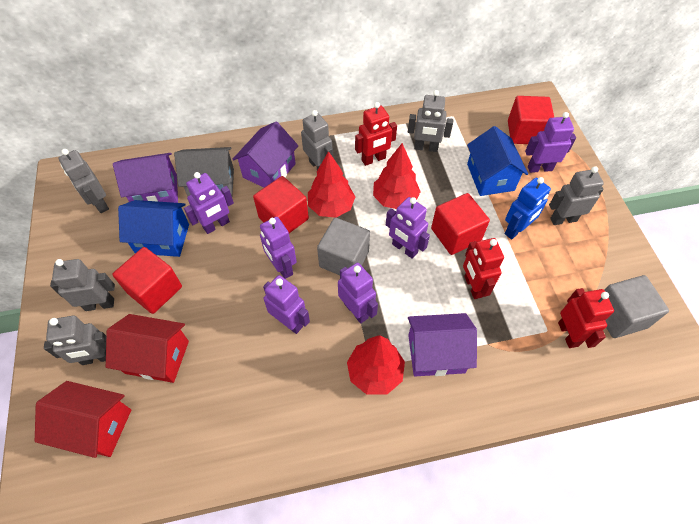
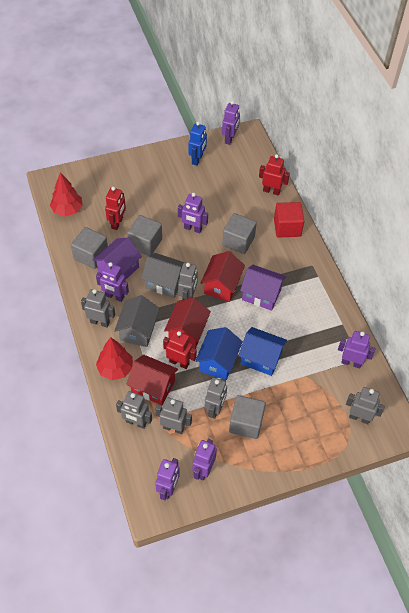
grey cube: 2 -> 4
grey house: 1 -> 2
purple house: 3 -> 2
red cube: 4 -> 1
red house: 2 -> 3
red tree: 3 -> 2

